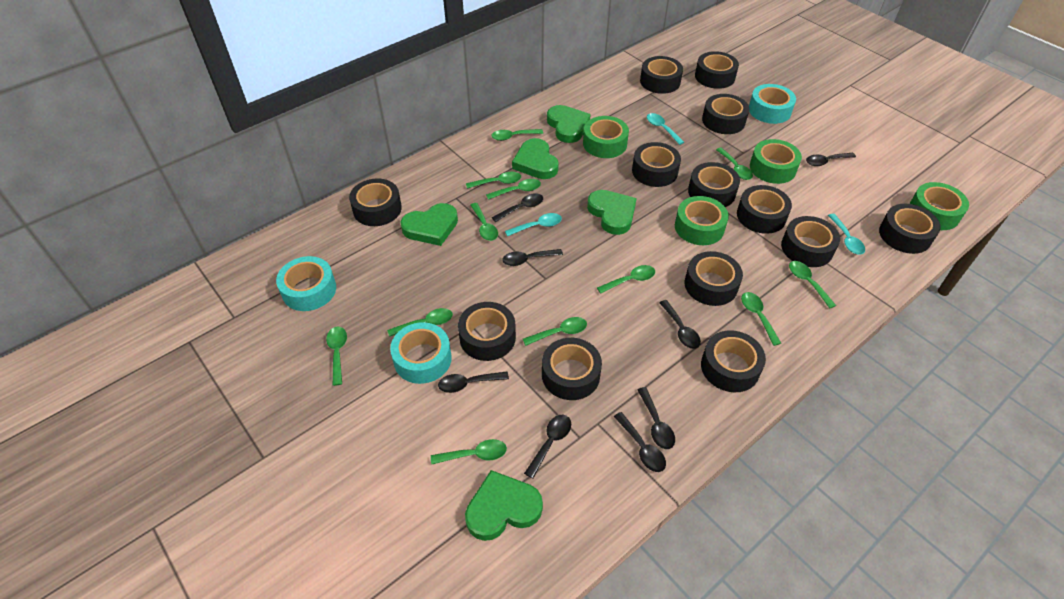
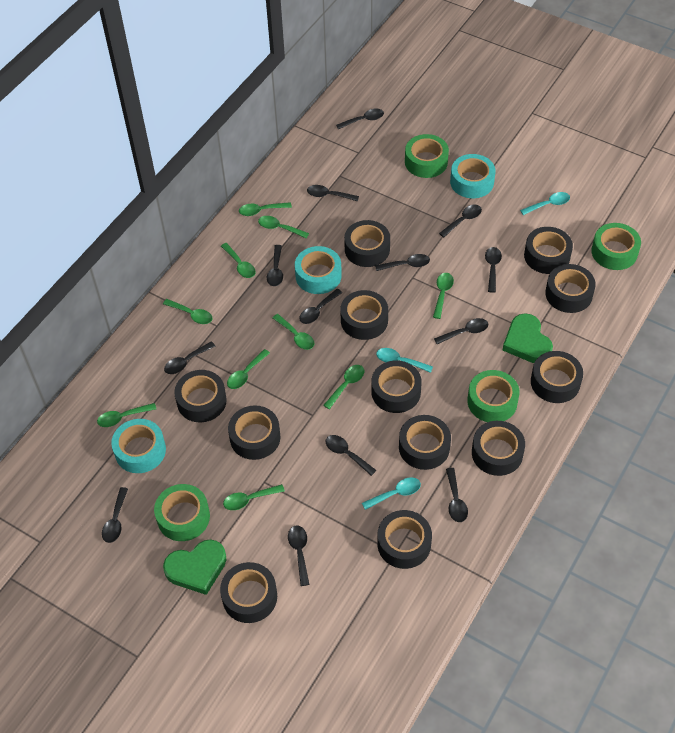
black spoon: 8 -> 13
black tape: 13 -> 12
green heart: 5 -> 2
green spoon: 12 -> 10

